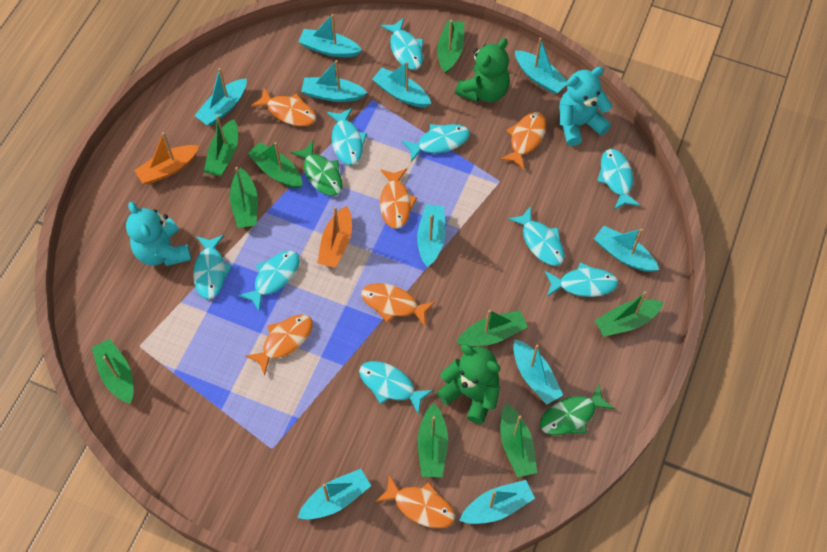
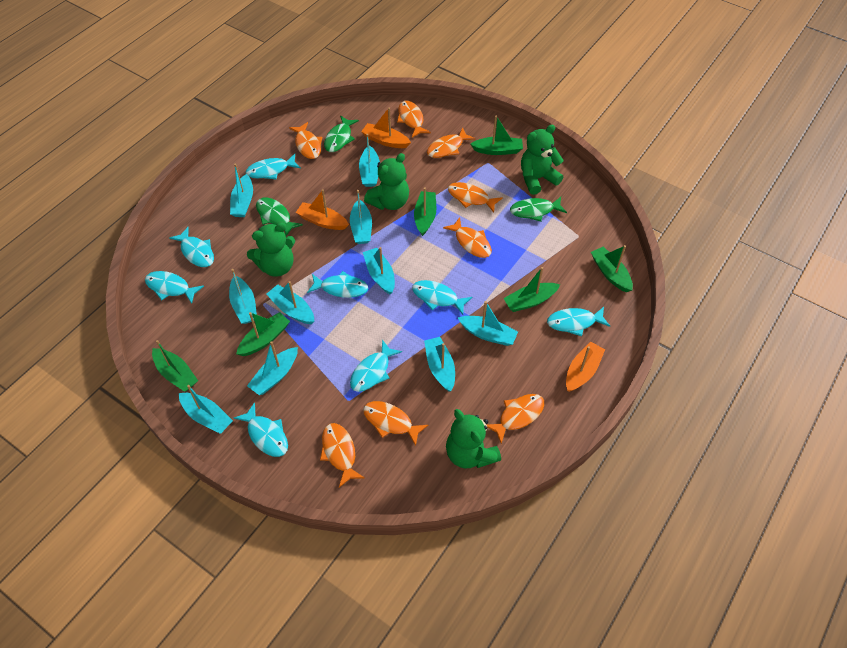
green boat: 9 -> 6
green fish: 2 -> 3
green teddy bear: 2 -> 4
orange boat: 2 -> 3
orange fish: 6 -> 8
turquoise fish: 9 -> 8
turquoise teddy bear: 2 -> 0

